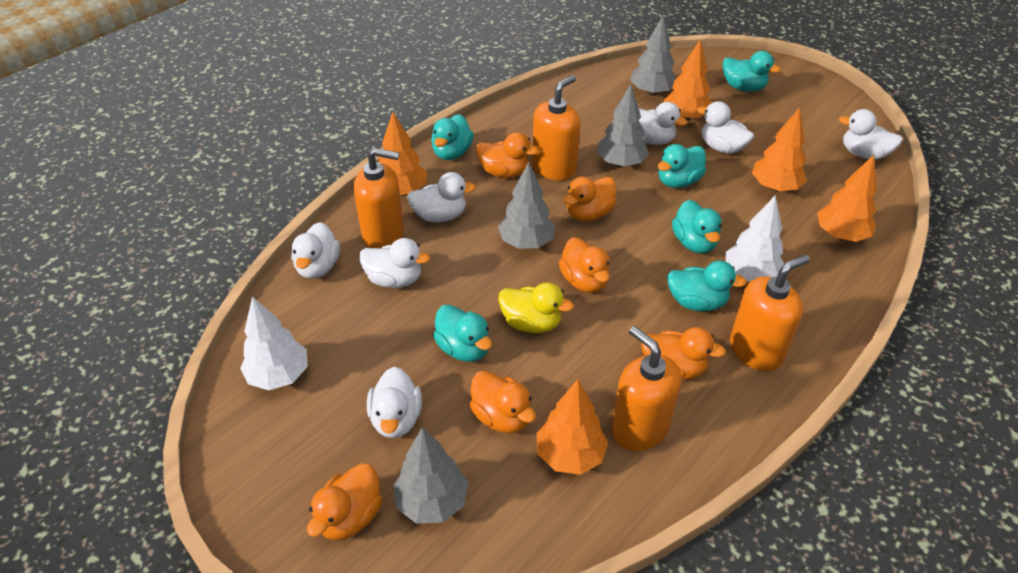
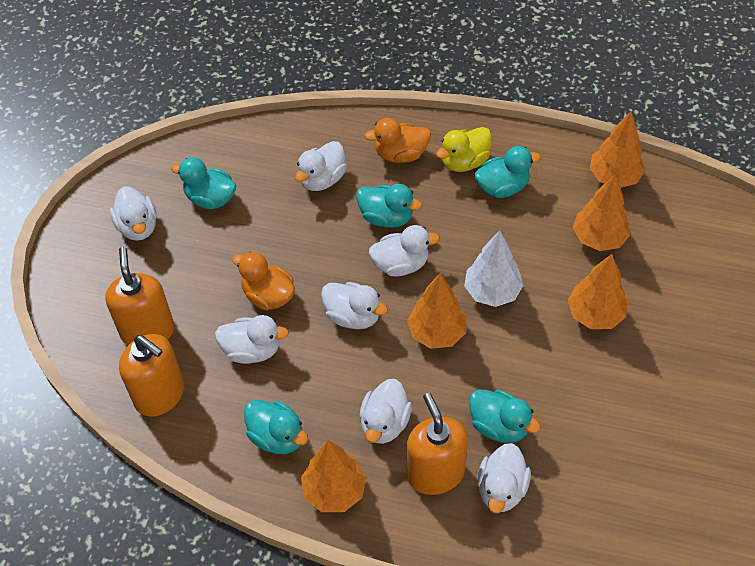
grey tree: 4 -> 0
orange duck: 6 -> 2
orange soap dispenser: 4 -> 3
turquoise duck: 6 -> 5
white tree: 2 -> 1

